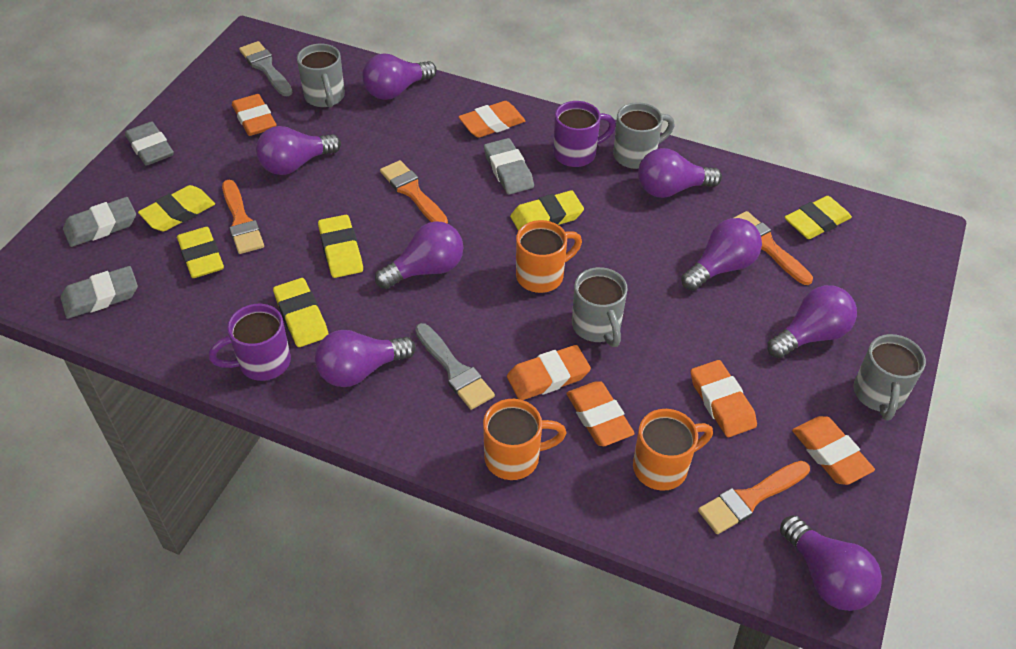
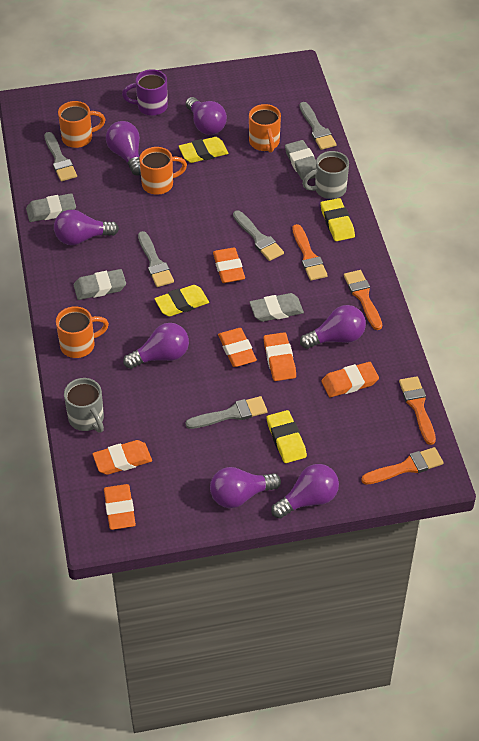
grey brush: 2 -> 5
grey mug: 4 -> 2
orange mug: 3 -> 4
purple light bulb: 8 -> 7
purple mug: 2 -> 1
yellow eraser: 6 -> 4

